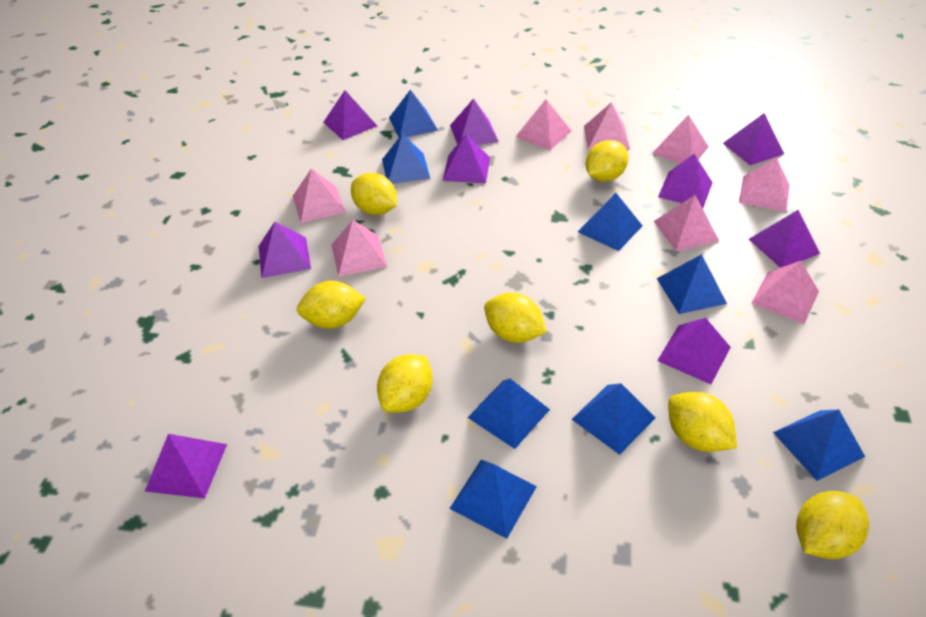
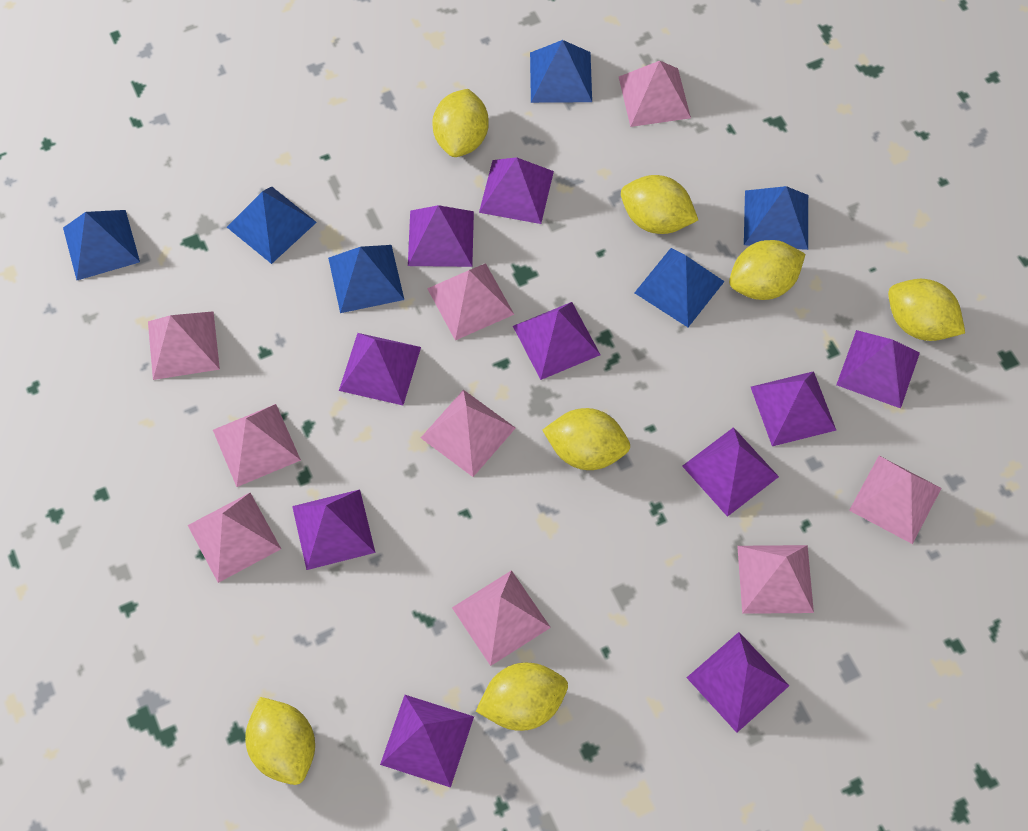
blue pyramid: 8 -> 6
pink pyramid: 8 -> 9
purple pyramid: 9 -> 10

